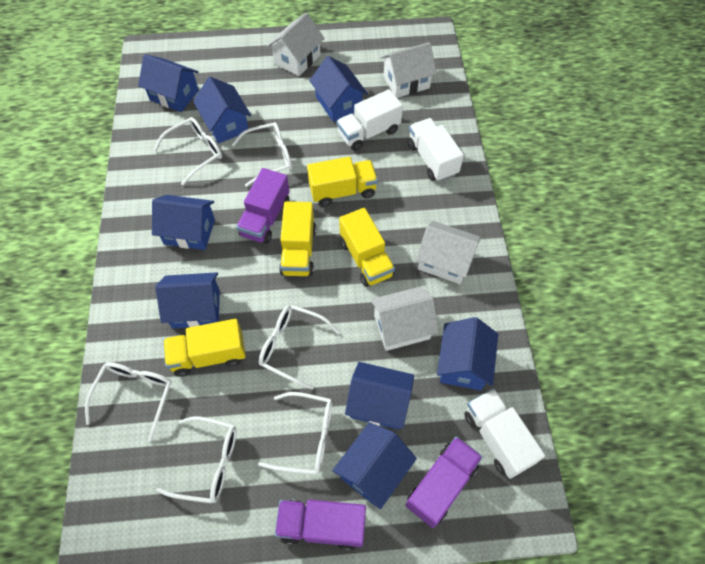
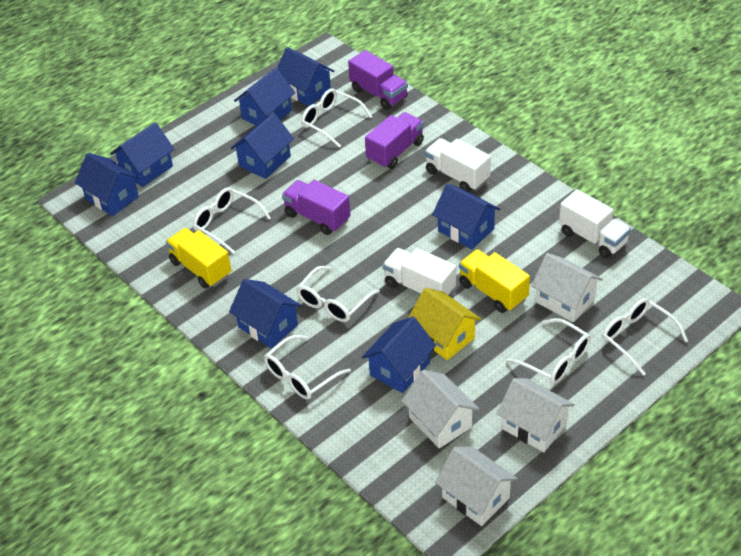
yellow house: 0 -> 1
yellow truck: 4 -> 2

